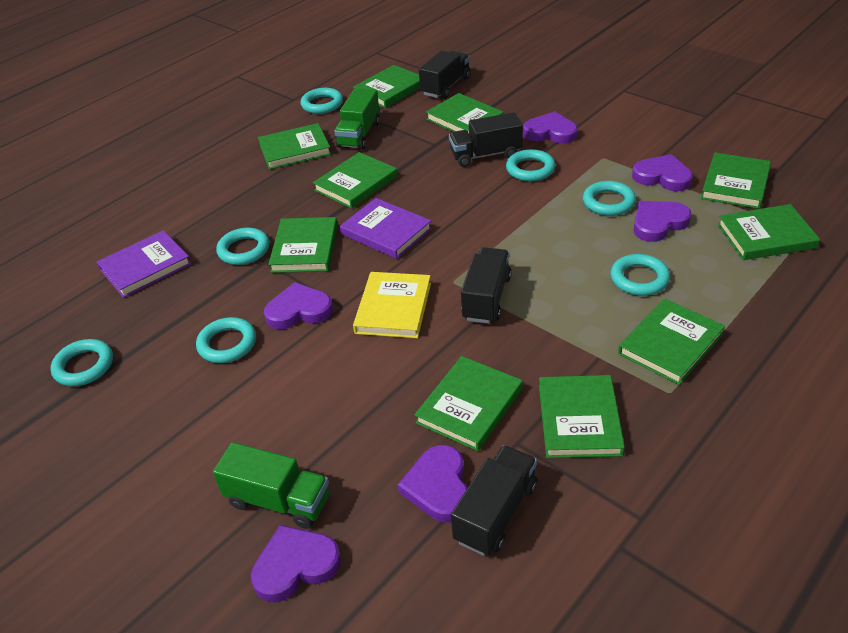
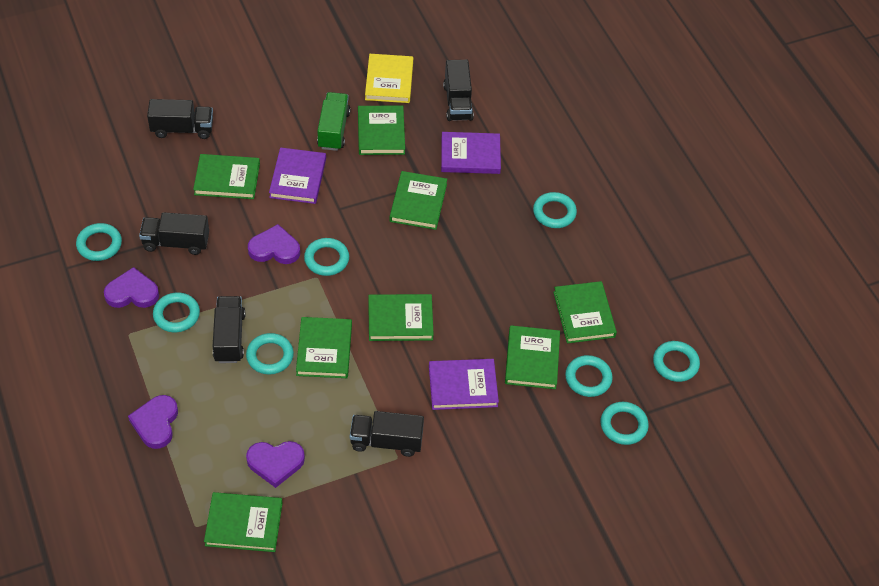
black truck: 4 -> 5
green book: 10 -> 8
green truck: 2 -> 1
purple book: 2 -> 3
purple heart: 6 -> 4
turquoise ring: 7 -> 8

